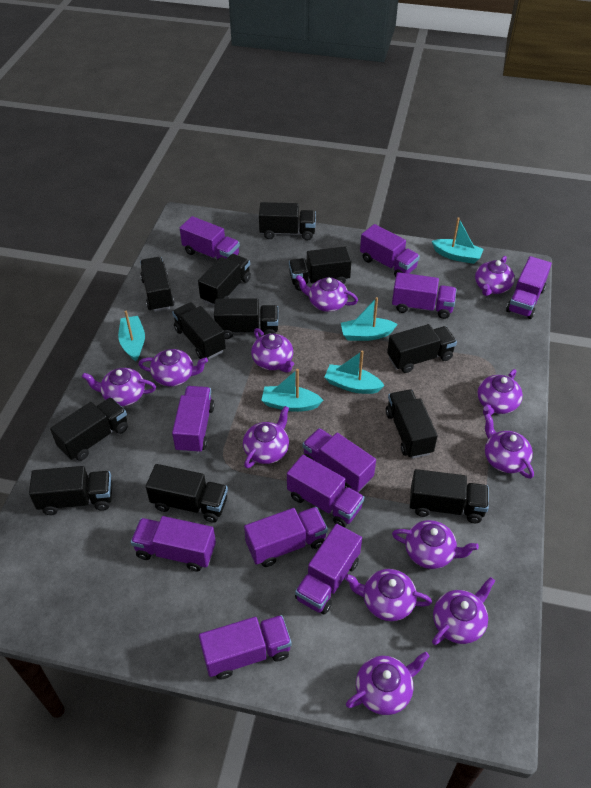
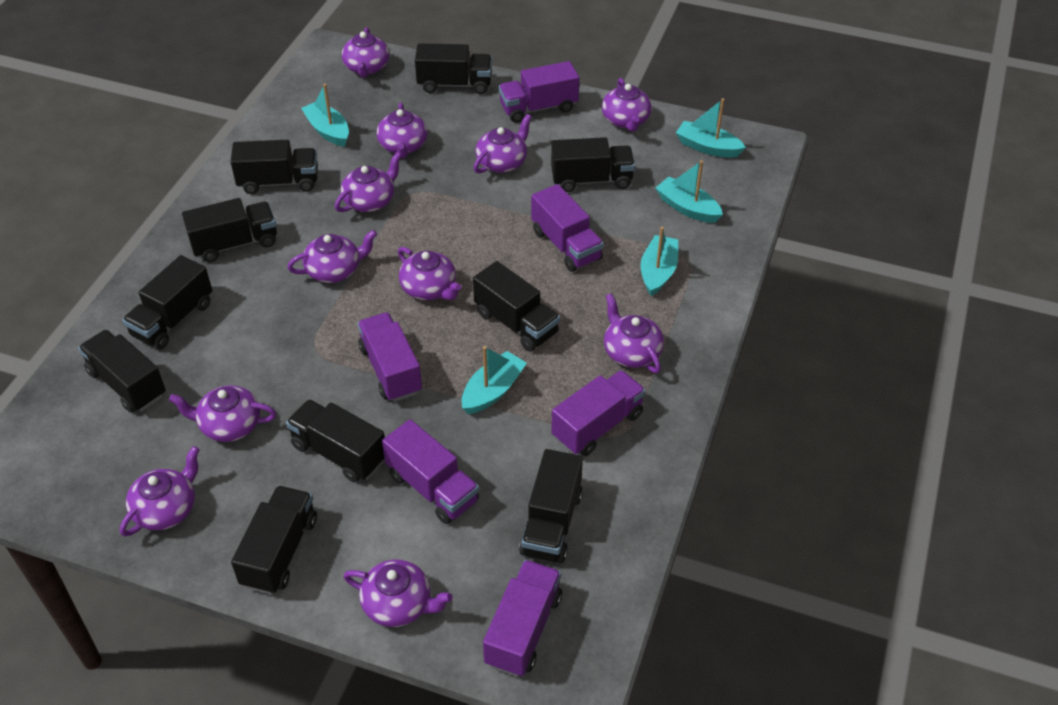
black truck: 12 -> 10
purple teapot: 12 -> 11
purple truck: 11 -> 6

